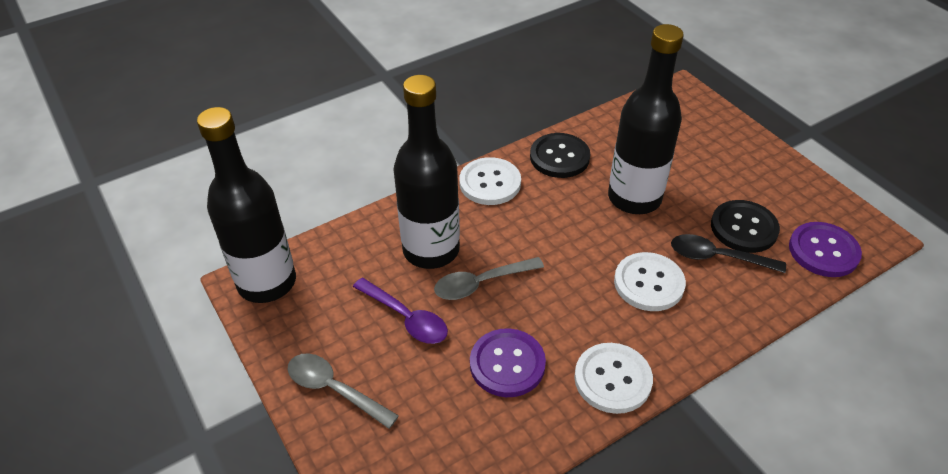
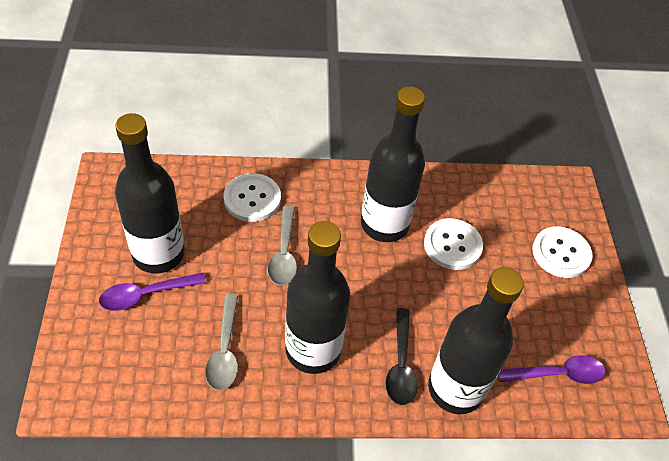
black bottle: 3 -> 4
black button: 2 -> 0
purple button: 2 -> 0
purple spoon: 1 -> 2

